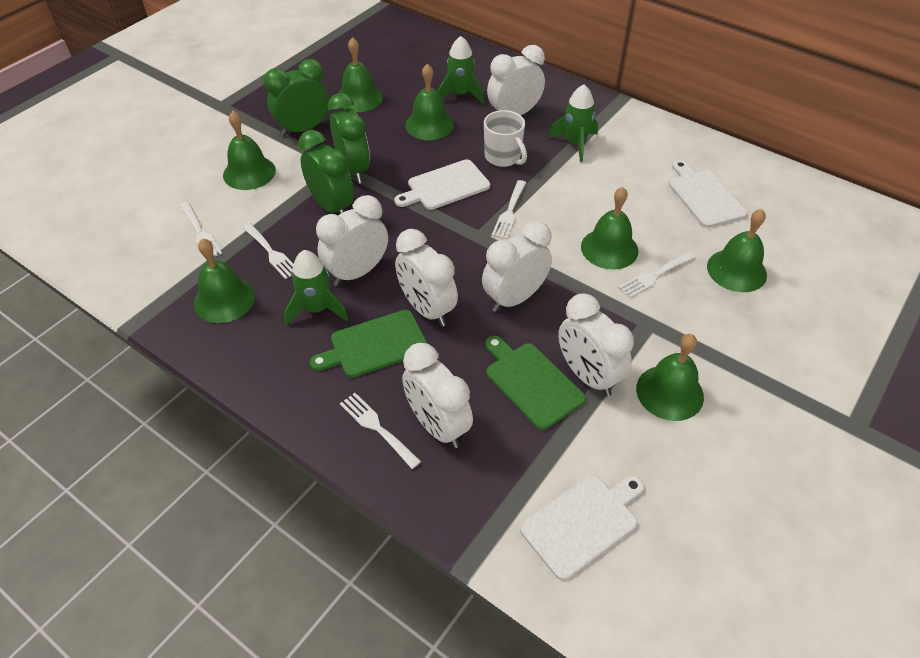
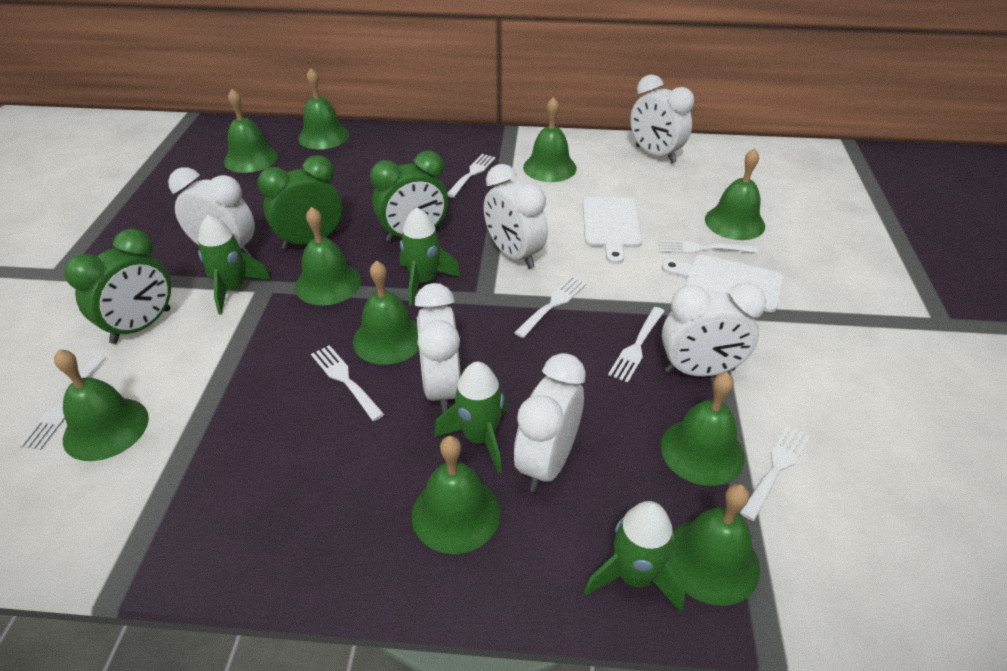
green bell: 7 -> 10
green cutting board: 2 -> 0
green rocket: 3 -> 4
white cutting board: 3 -> 2
white fork: 5 -> 7
white mug: 1 -> 0

